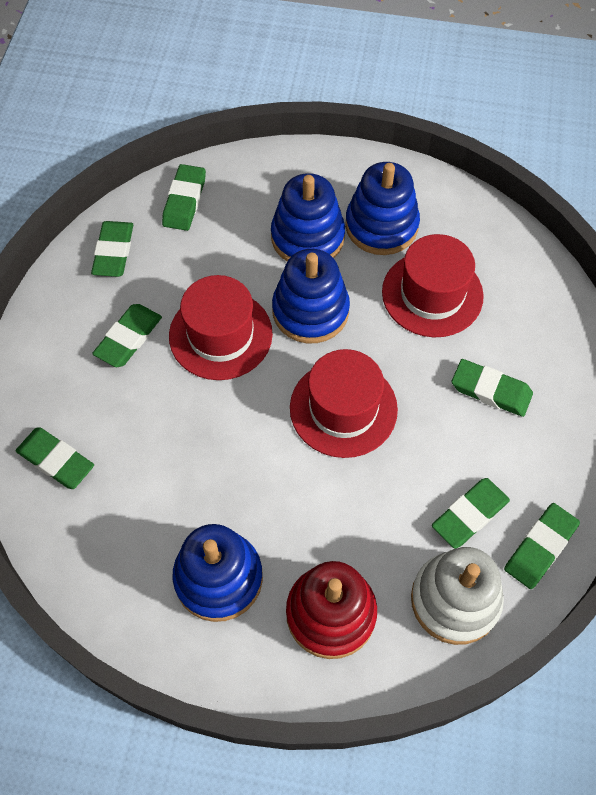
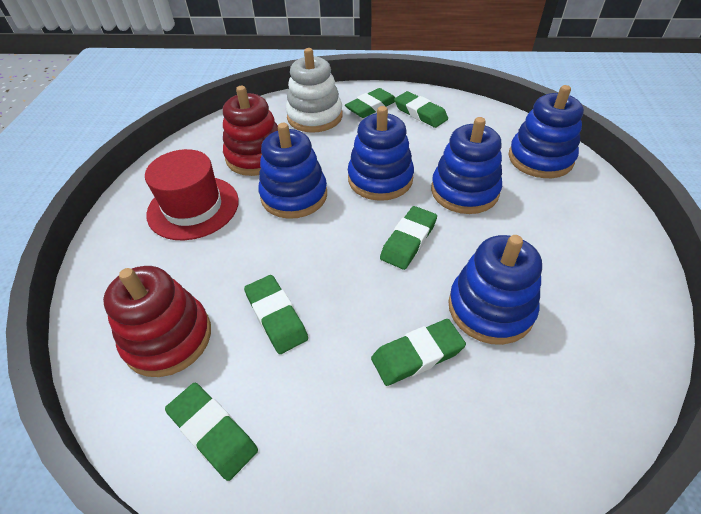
blue stacking toy: 4 -> 5
green eraser: 7 -> 6
red hat: 3 -> 1
red stacking toy: 1 -> 2

